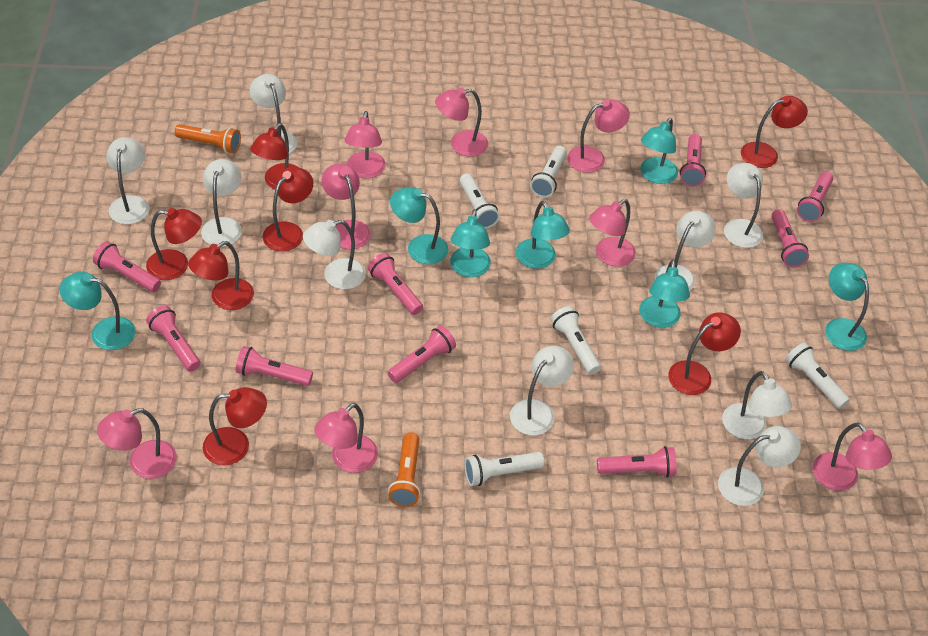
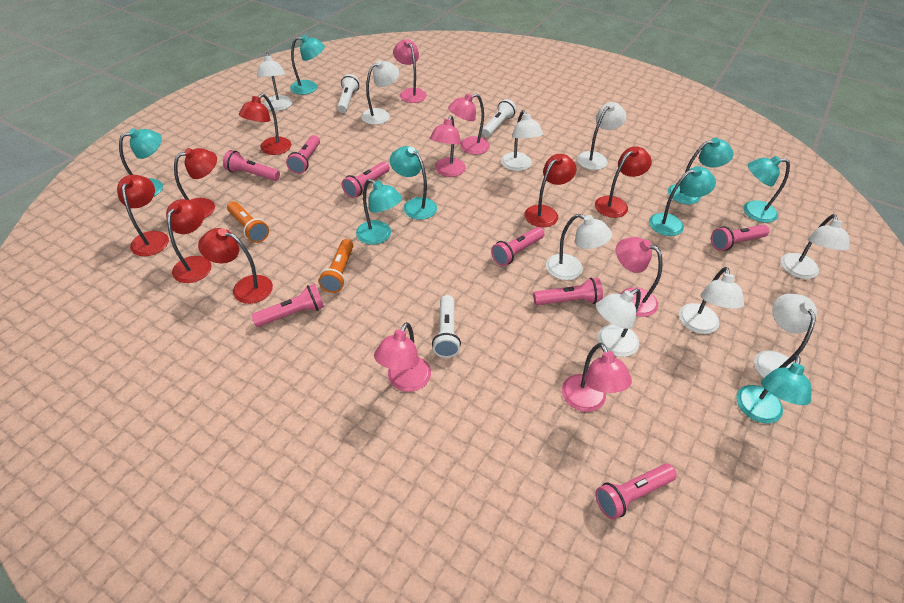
pink flashlight: 9 -> 8
pink lamp: 8 -> 6
turquoise lamp: 7 -> 8
white flashlight: 5 -> 3

